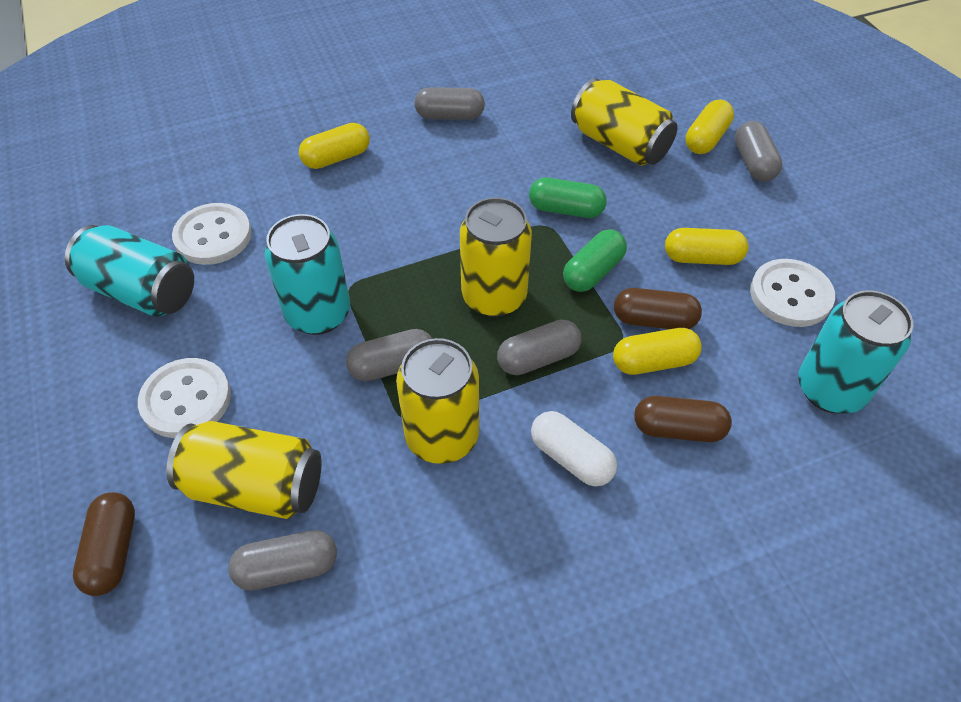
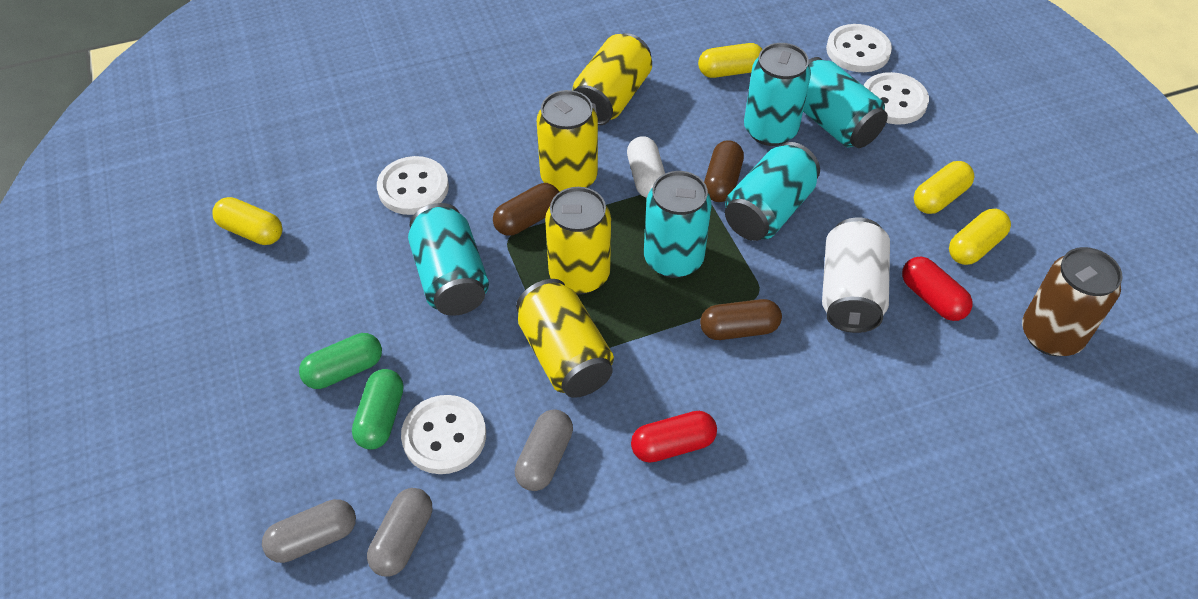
brown can: 0 -> 1
grey capsule: 5 -> 3
red capsule: 0 -> 2
turquoise can: 3 -> 5
white button: 3 -> 4
white can: 0 -> 1

